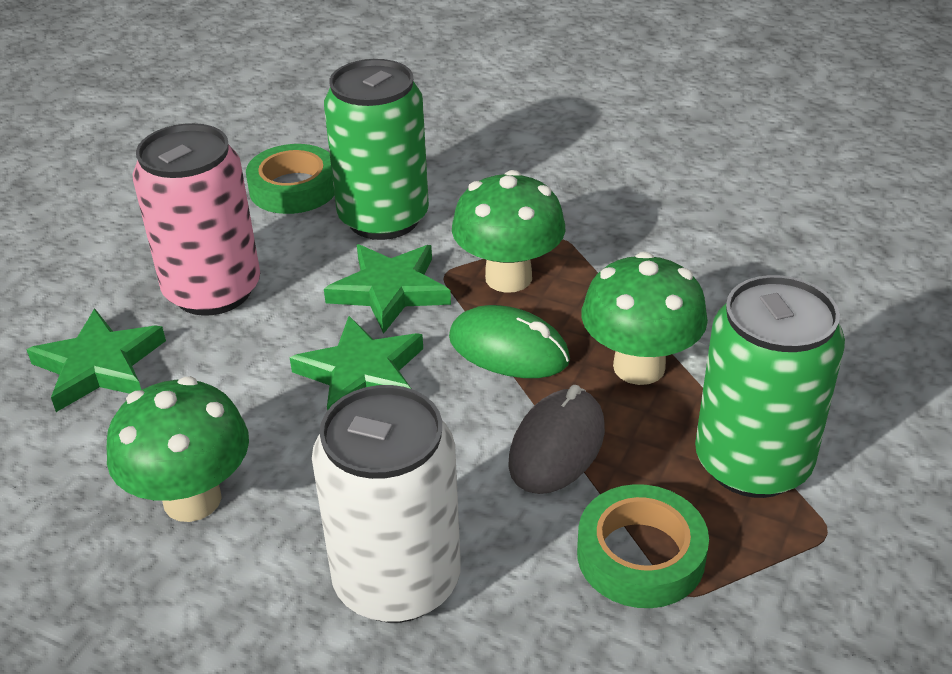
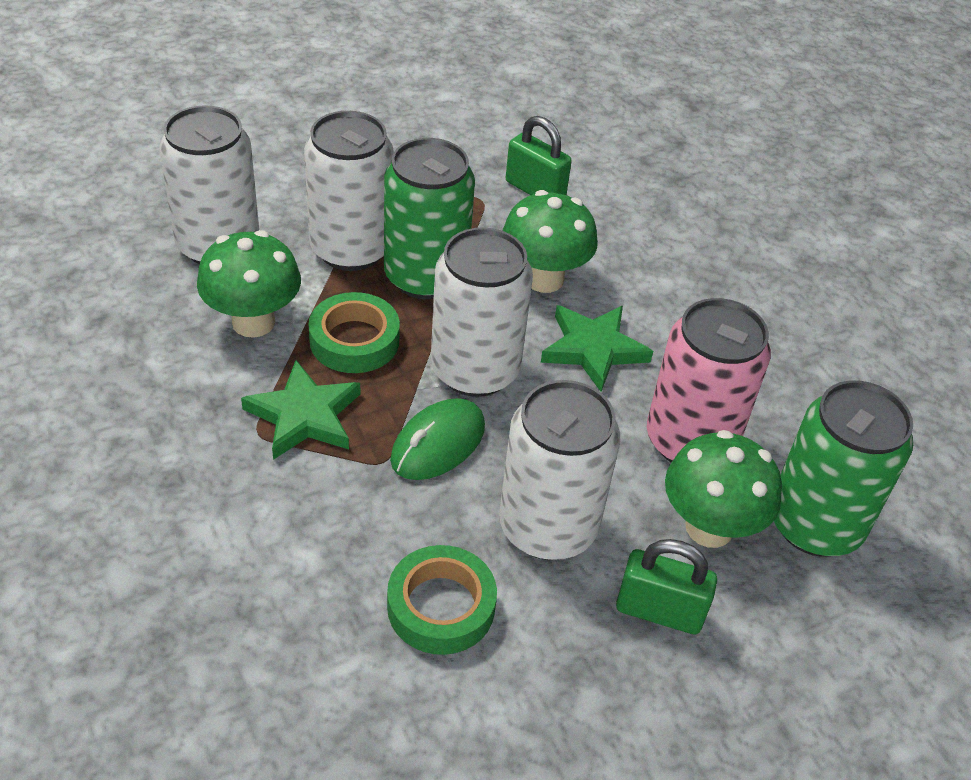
green padlock: 0 -> 2
green star: 3 -> 2
grey mouse: 1 -> 0
white can: 1 -> 4

